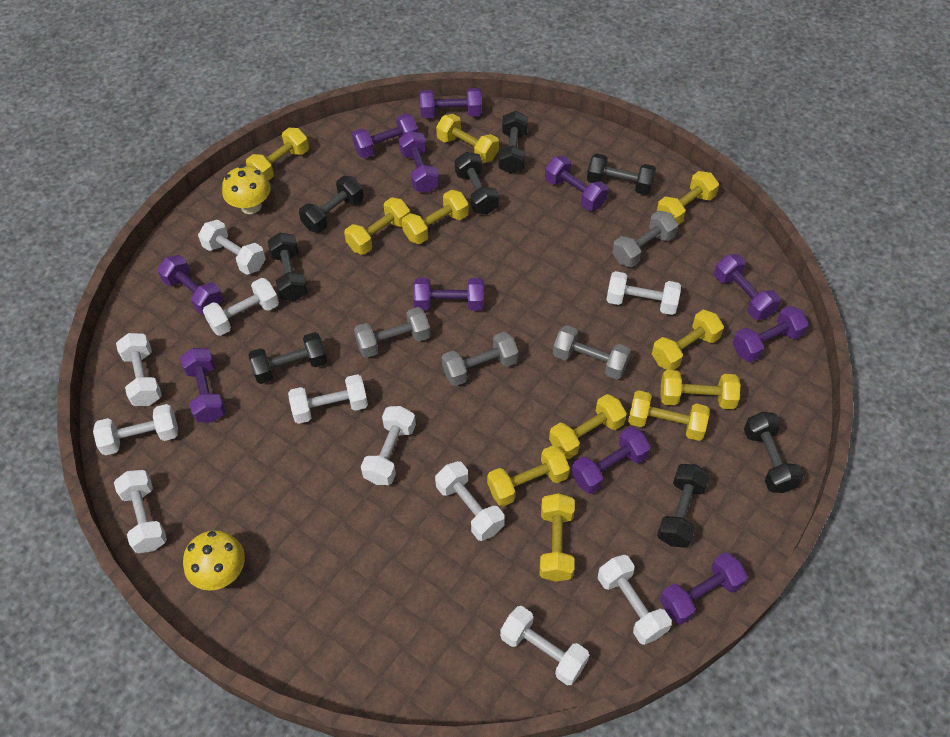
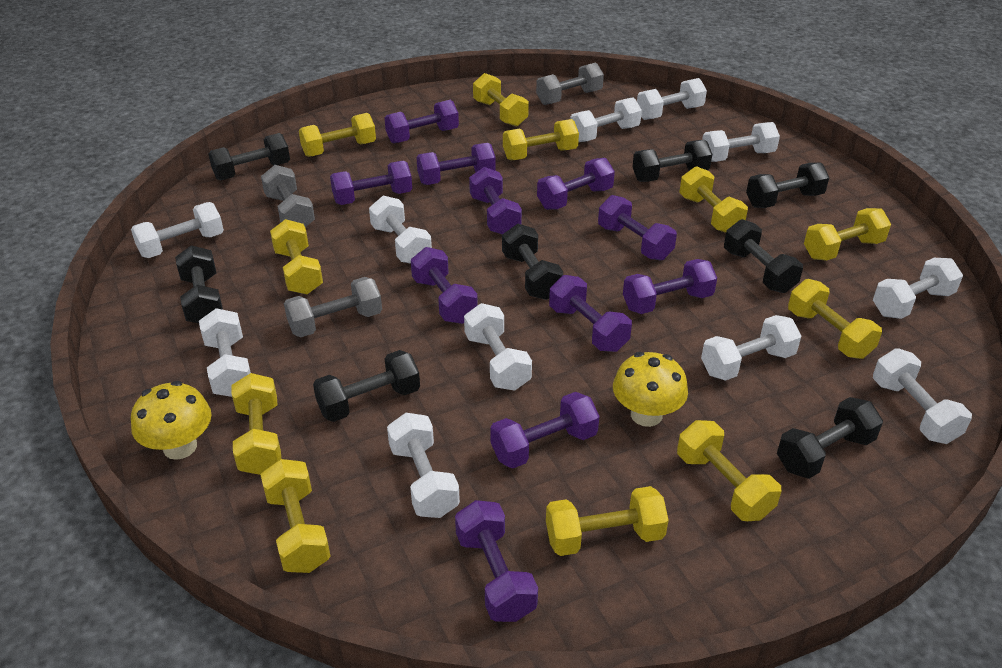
grey dumbbell: 4 -> 3

